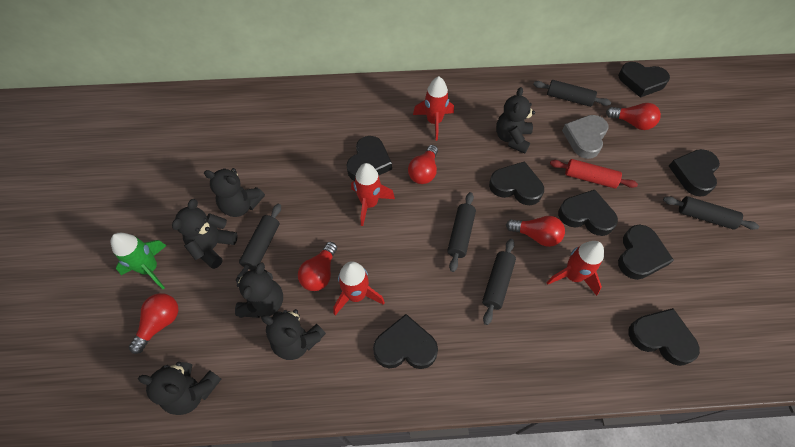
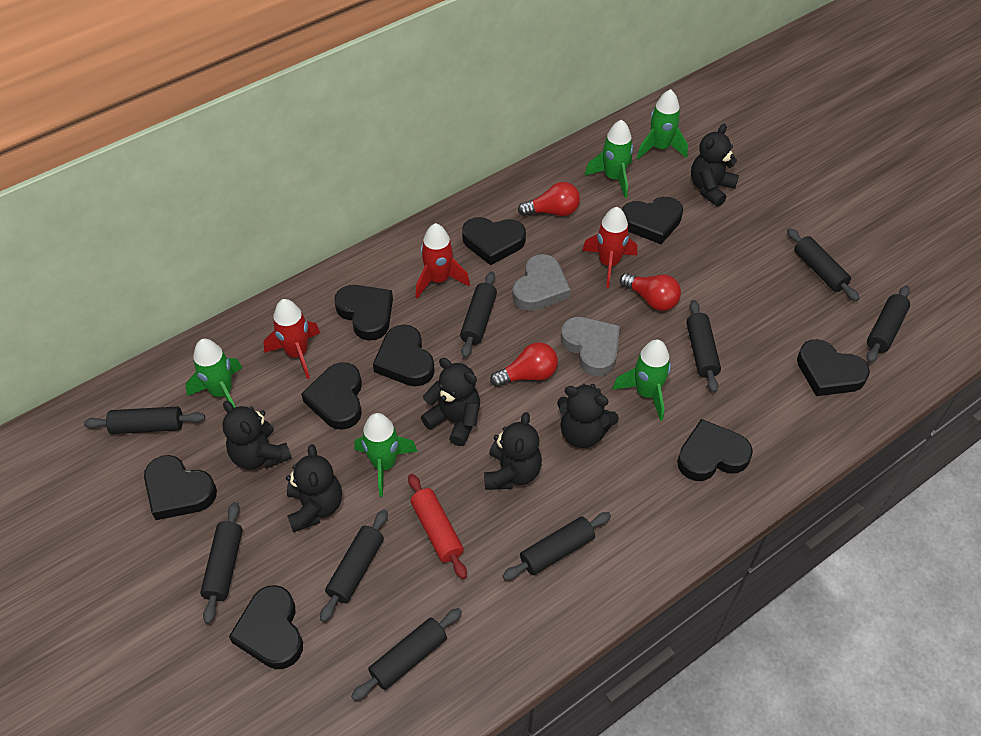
black heart: 8 -> 9
black rolling pin: 5 -> 9
green rocket: 1 -> 5
grey heart: 1 -> 2
red light bulb: 5 -> 3
red rocket: 4 -> 3

